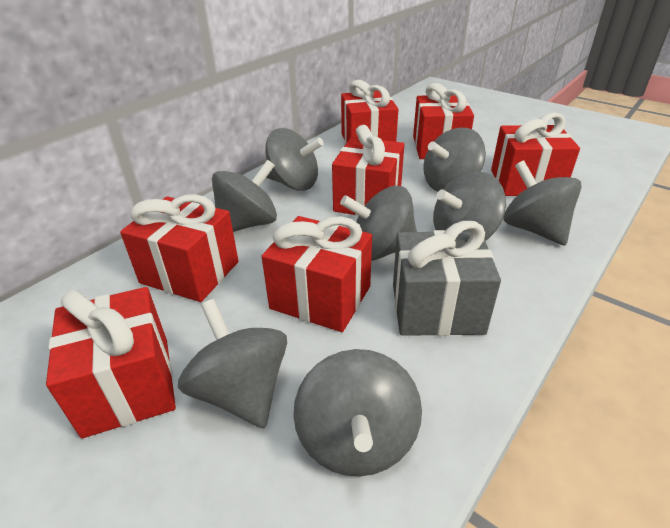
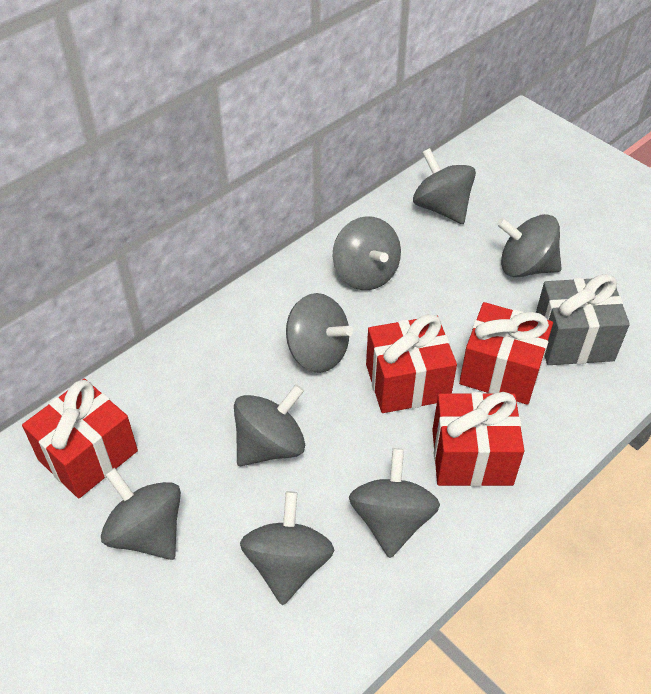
red gift: 7 -> 4

